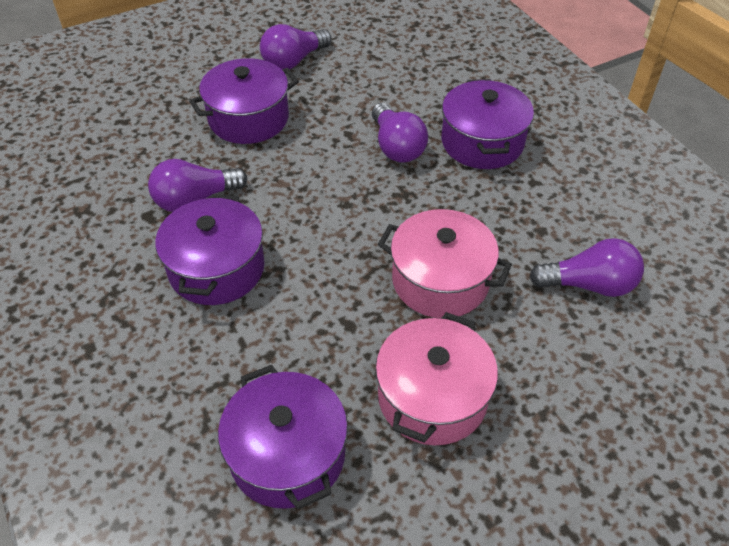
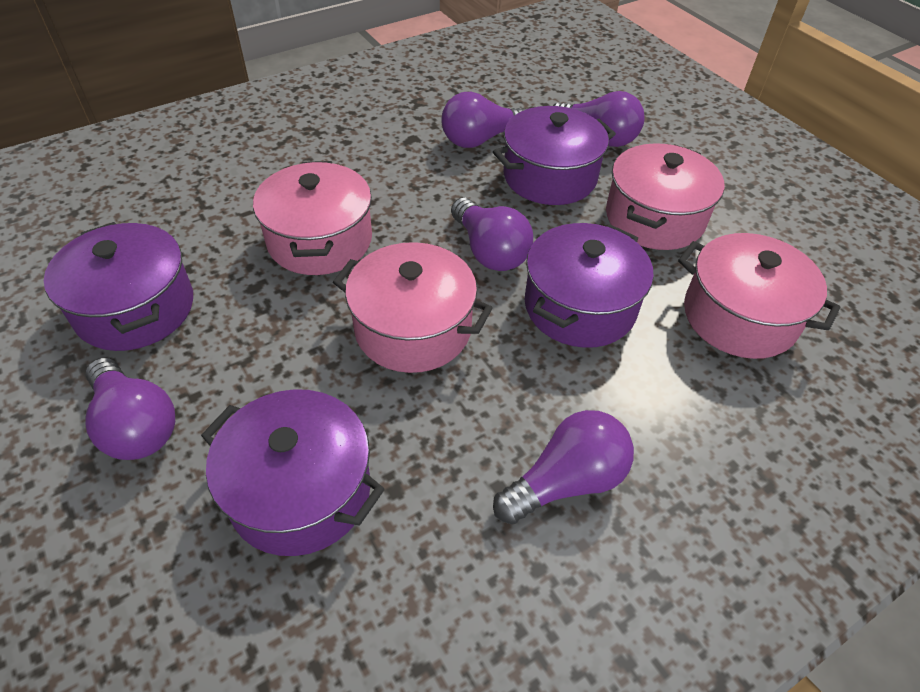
pink pot: 2 -> 4
purple light bulb: 4 -> 5

